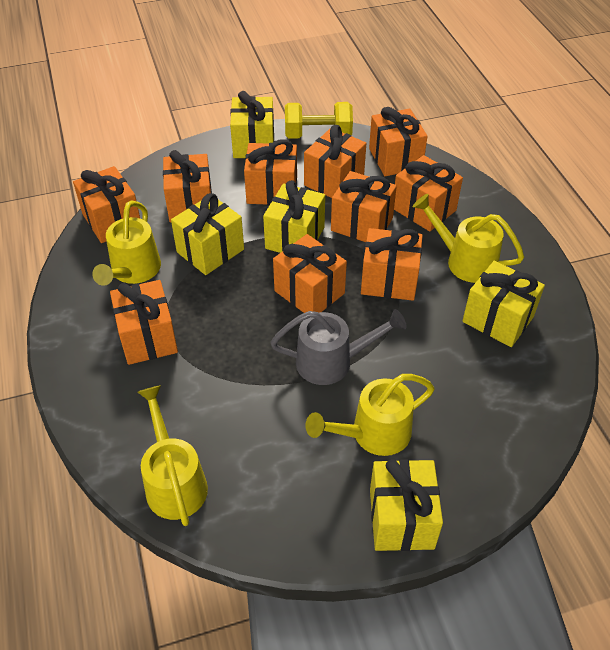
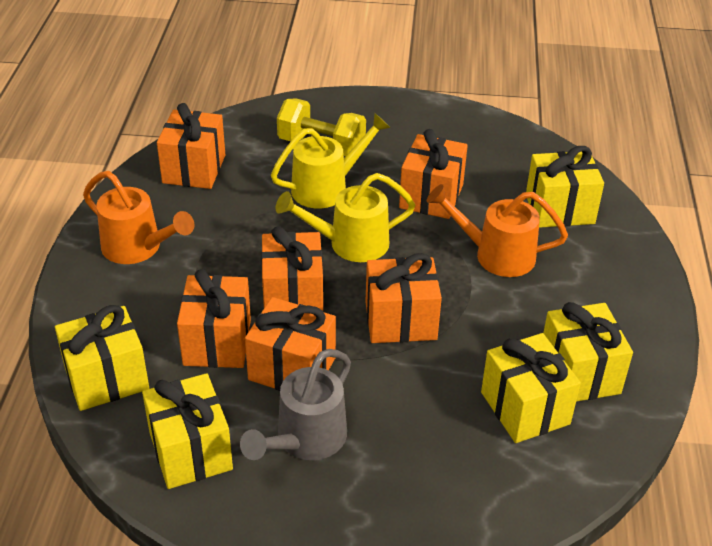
orange gift: 10 -> 6
orange watering can: 0 -> 2
yellow watering can: 4 -> 2

